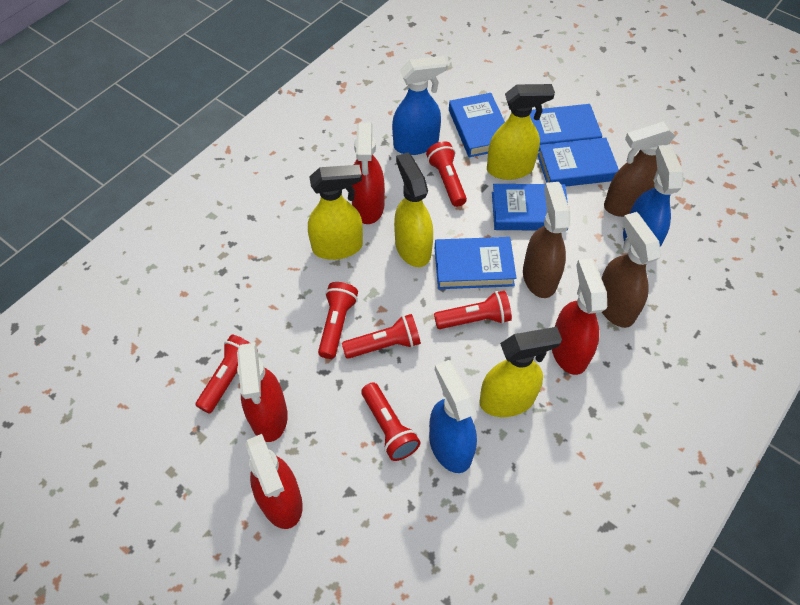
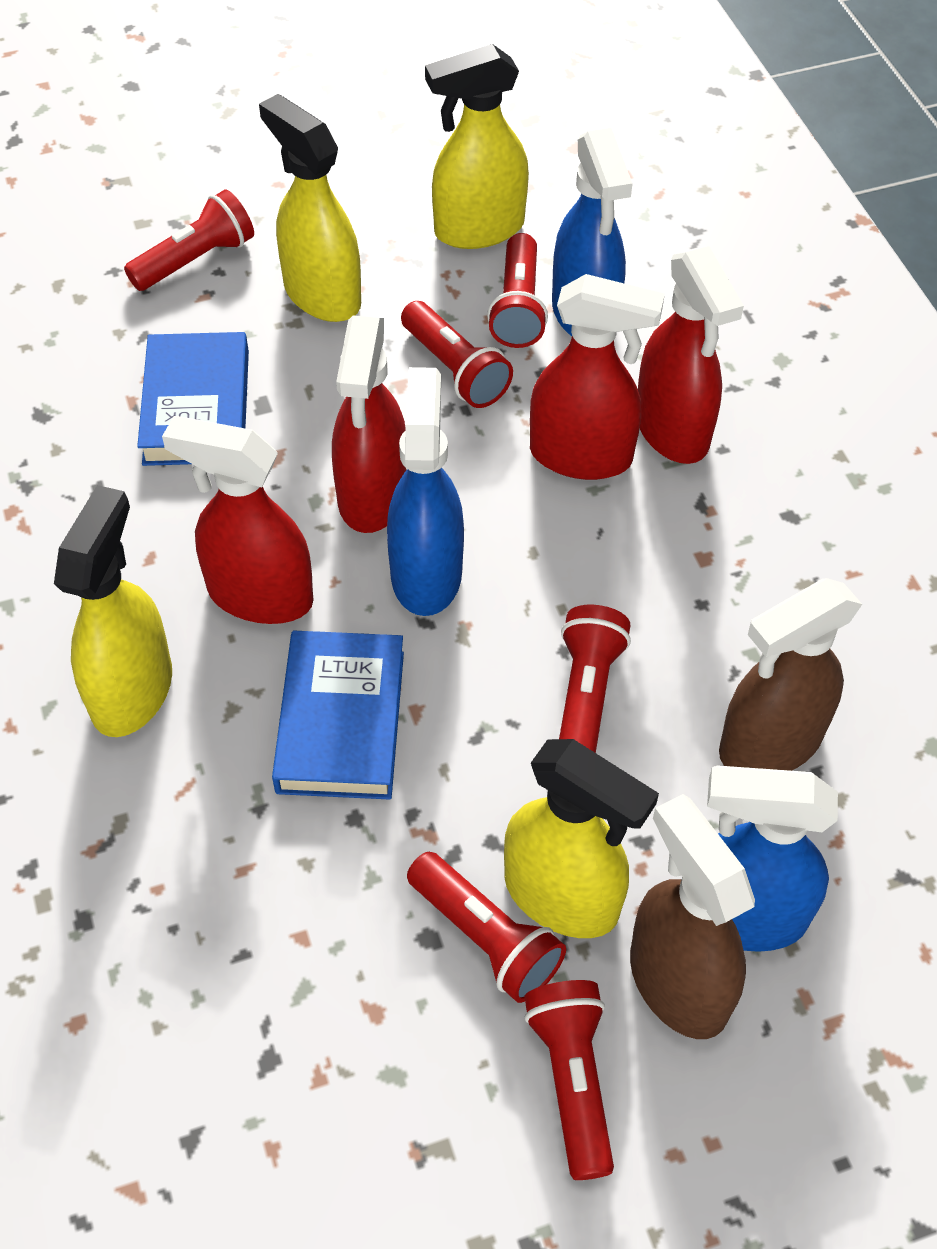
blue book: 5 -> 2
brown spray bottle: 3 -> 2

